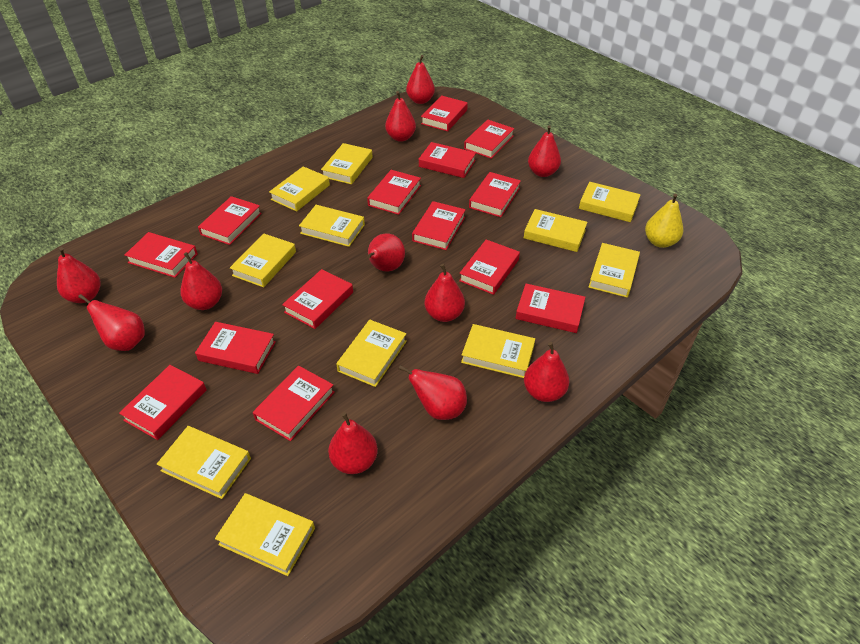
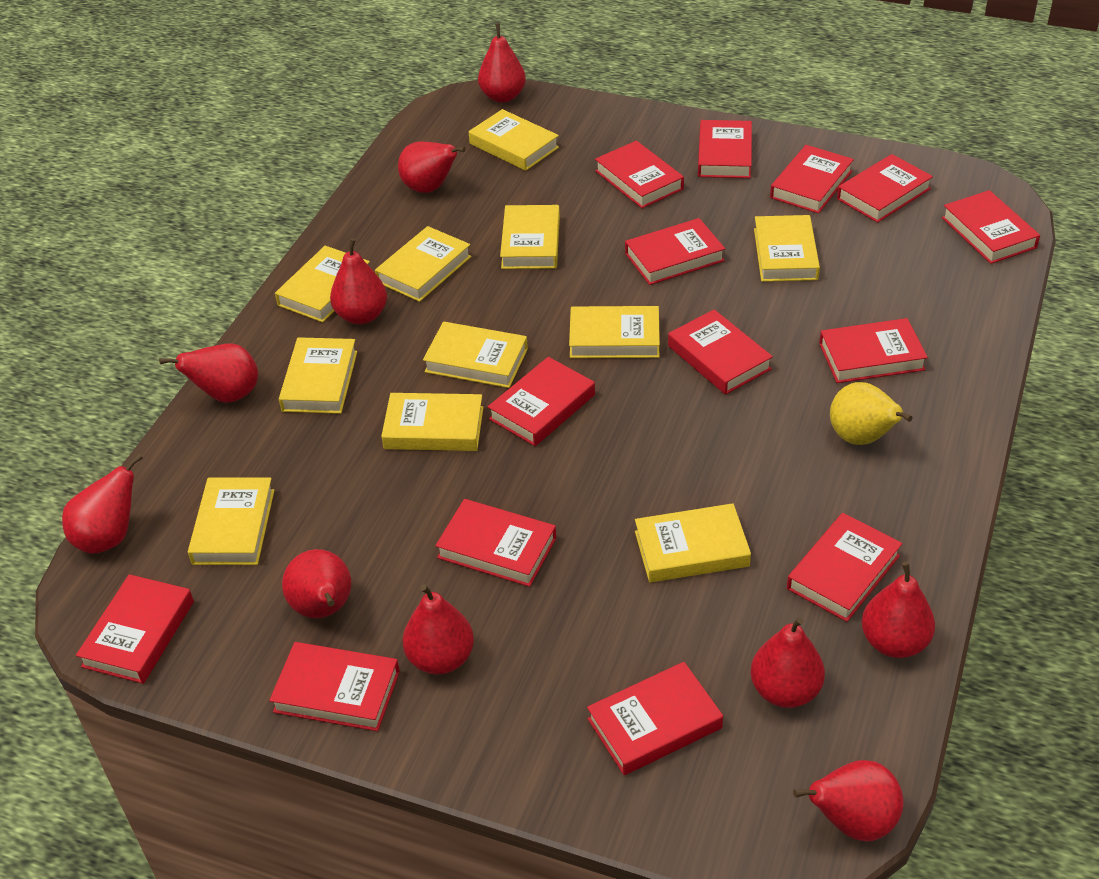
red pear: 11 -> 10

